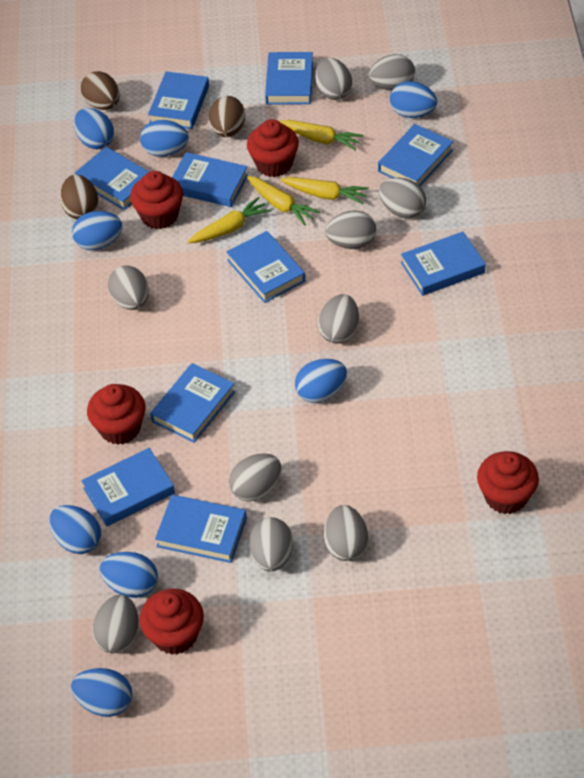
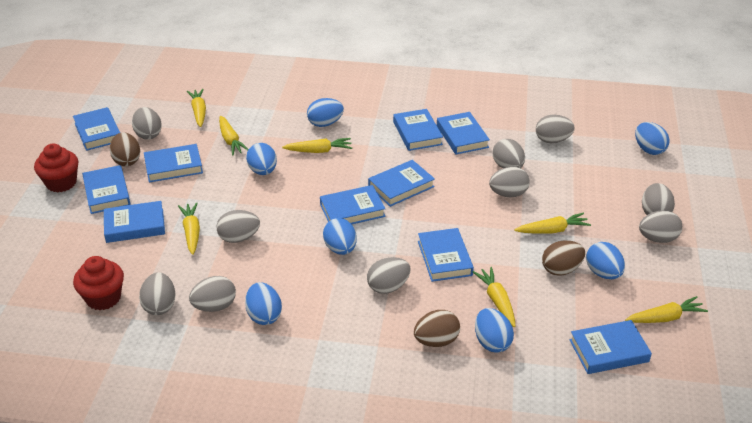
blue egg: 8 -> 7
red cupcake: 5 -> 2
yellow carrot: 4 -> 7

